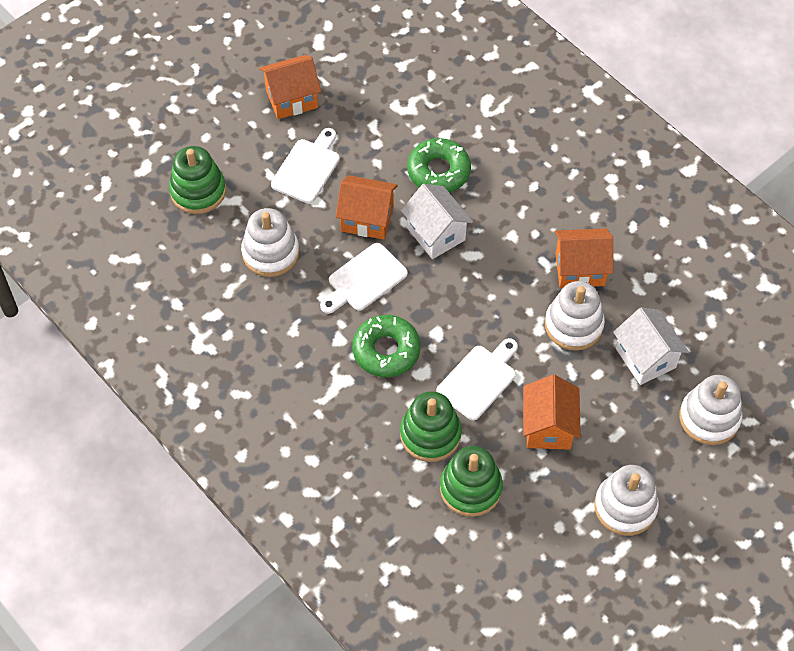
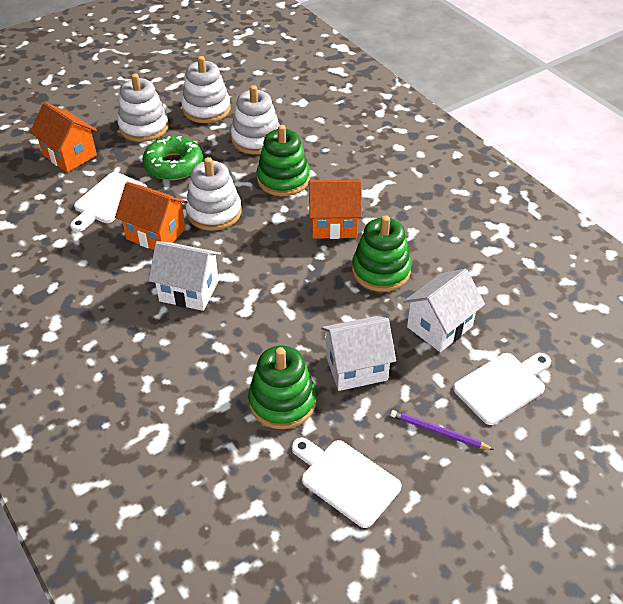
green donut: 2 -> 1
orange house: 4 -> 3
purple pencil: 0 -> 1
white house: 2 -> 3

